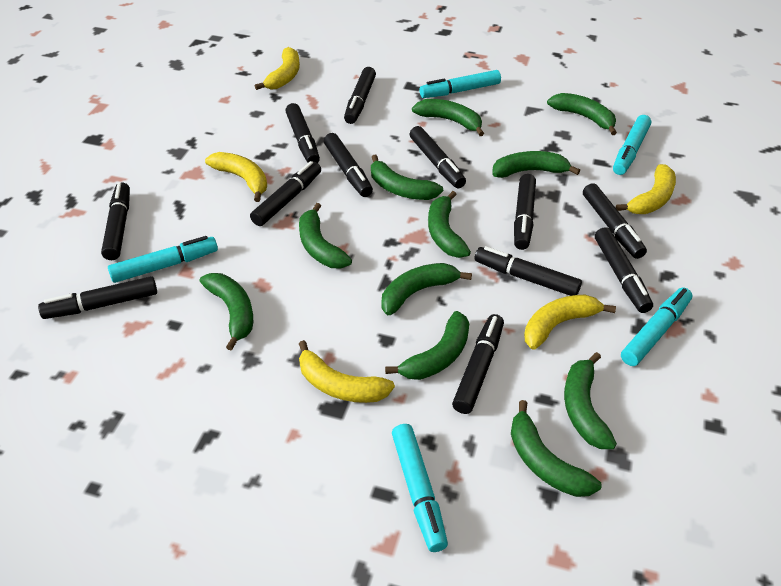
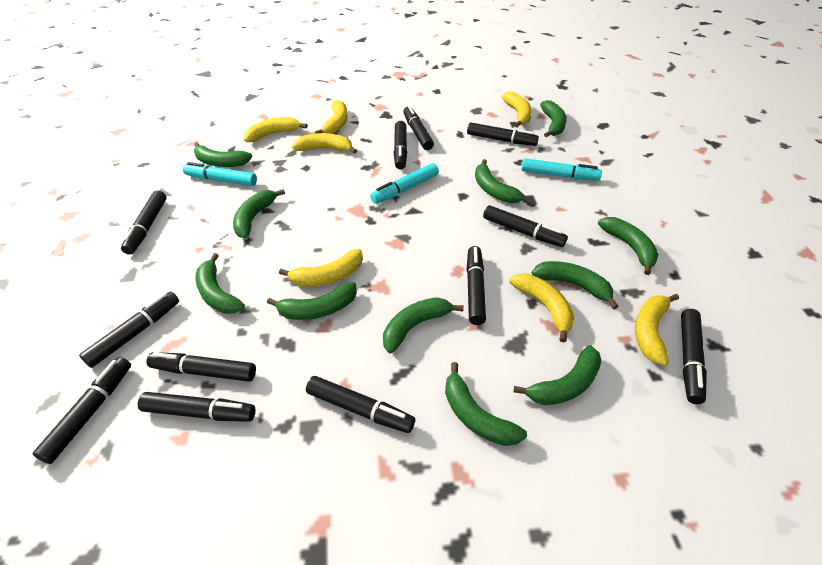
turquoise marker: 5 -> 3
yellow banana: 5 -> 7

